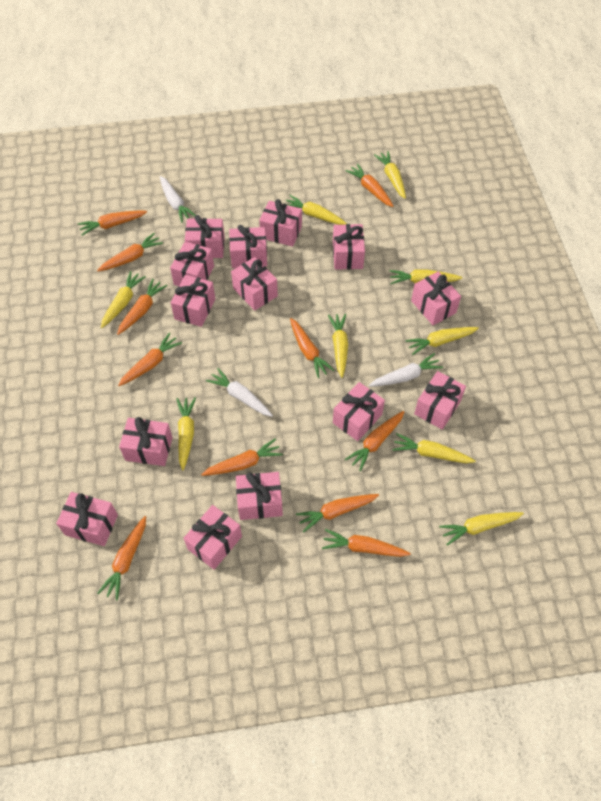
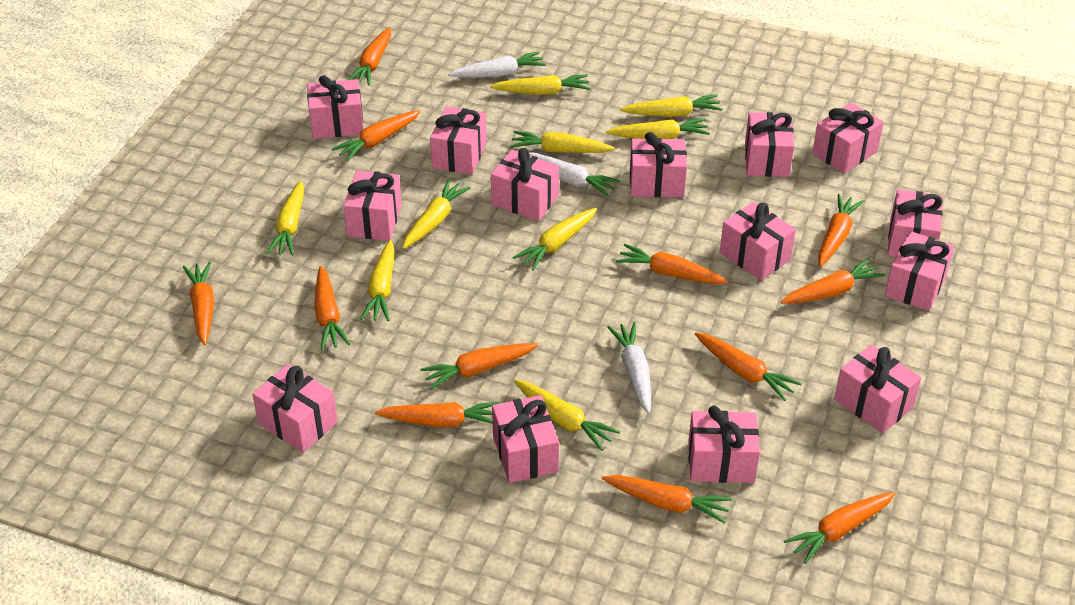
orange carrot: 11 -> 12

